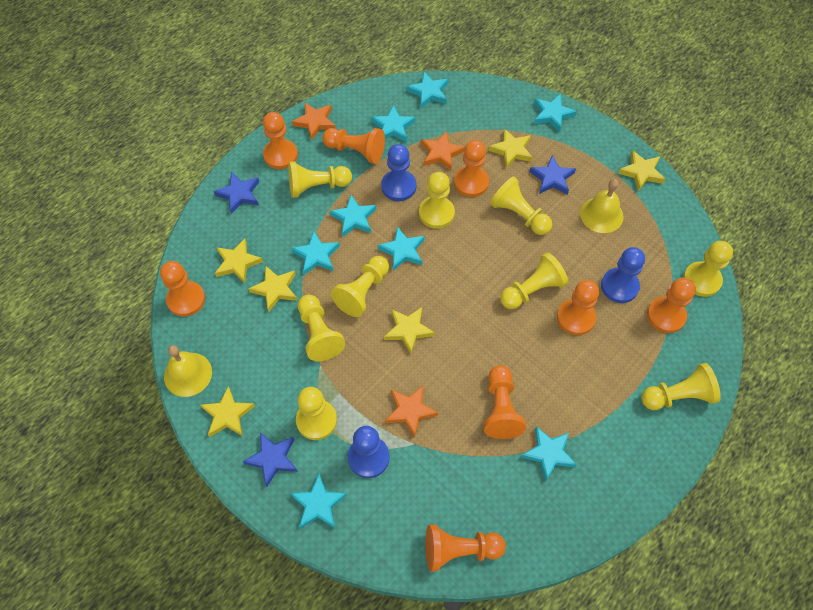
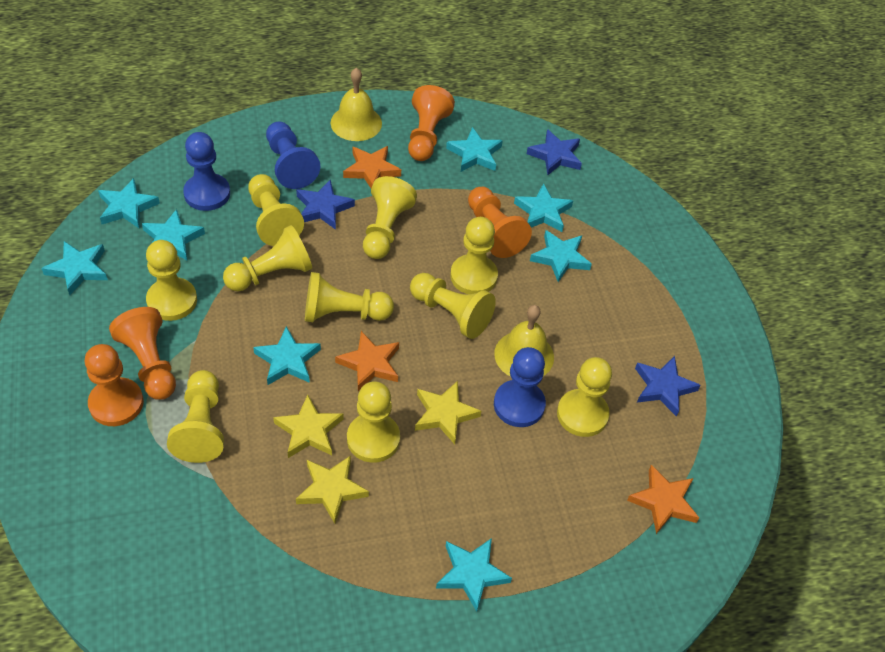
orange pawn: 8 -> 4
yellow pawn: 9 -> 10
yellow star: 6 -> 3

